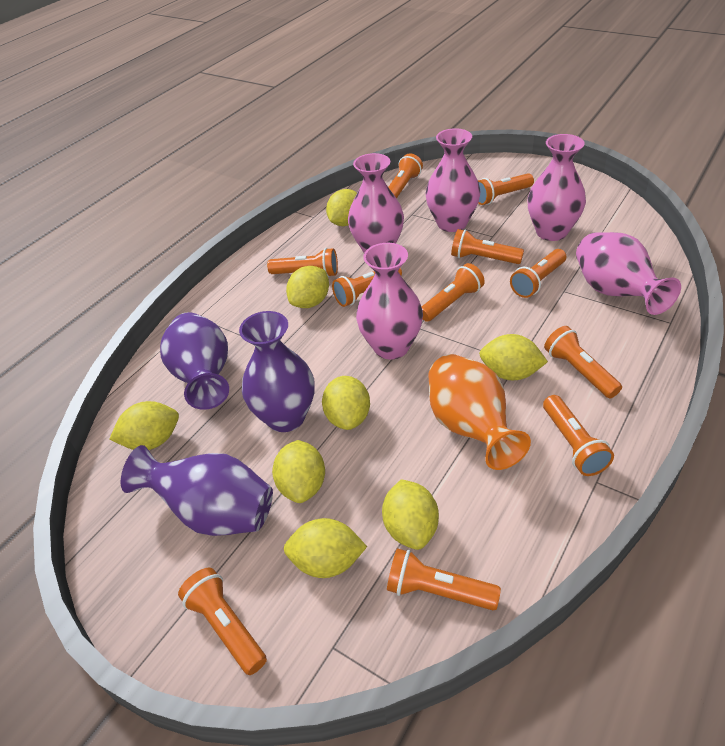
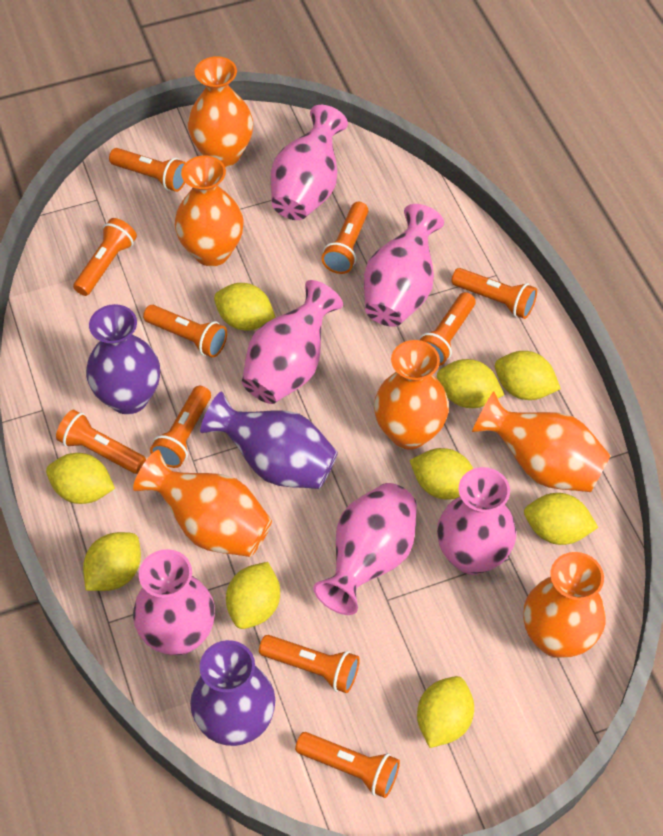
orange flashlight: 11 -> 10
orange vase: 1 -> 6
pink vase: 5 -> 6
yellow lemon: 8 -> 9

